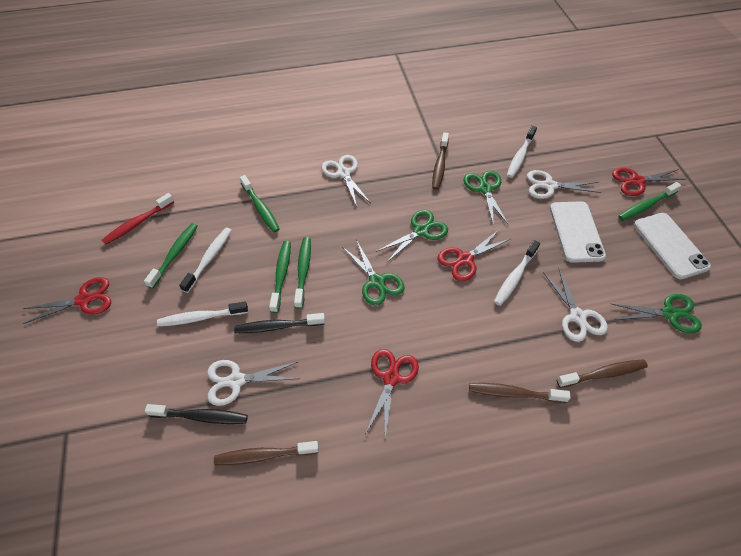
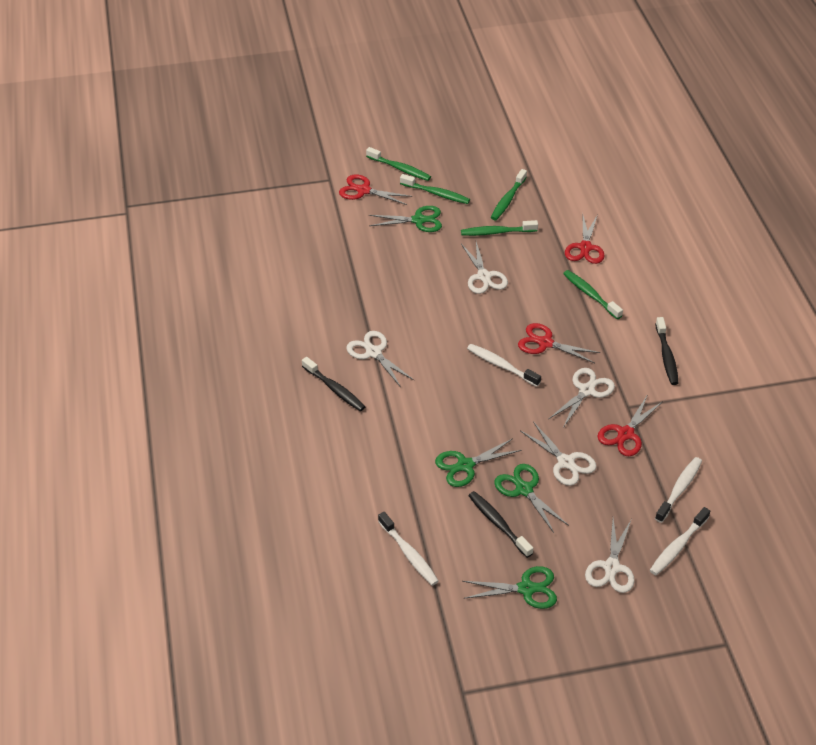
black toothbrush: 2 -> 3
brown toothbrush: 4 -> 0
red toothbrush: 1 -> 0
white phone: 2 -> 0
white scissors: 4 -> 5

